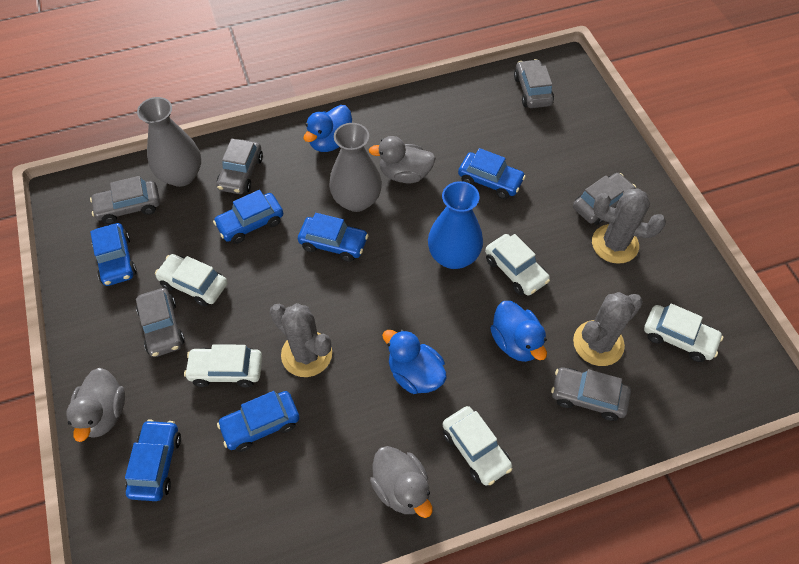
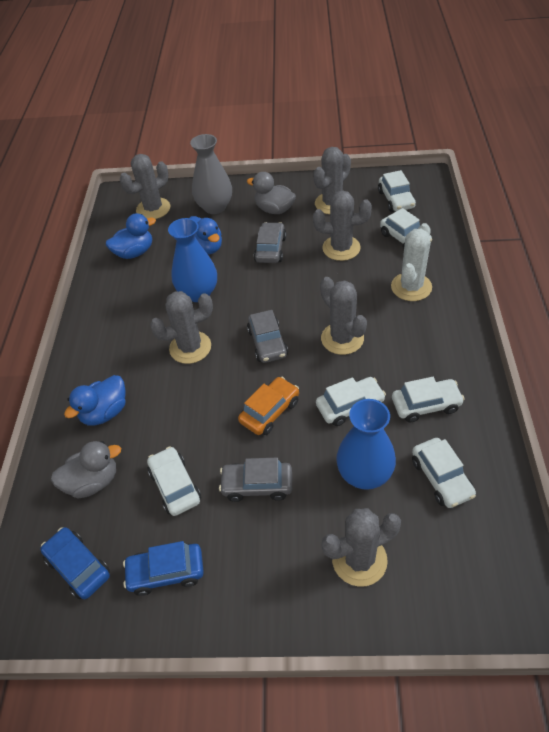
blue car: 6 -> 2
blue vase: 1 -> 2
grey cactus: 3 -> 6
grey car: 6 -> 3
grey duck: 3 -> 2
grey vase: 2 -> 1
orange car: 0 -> 1
white cactus: 0 -> 1
white car: 5 -> 6

